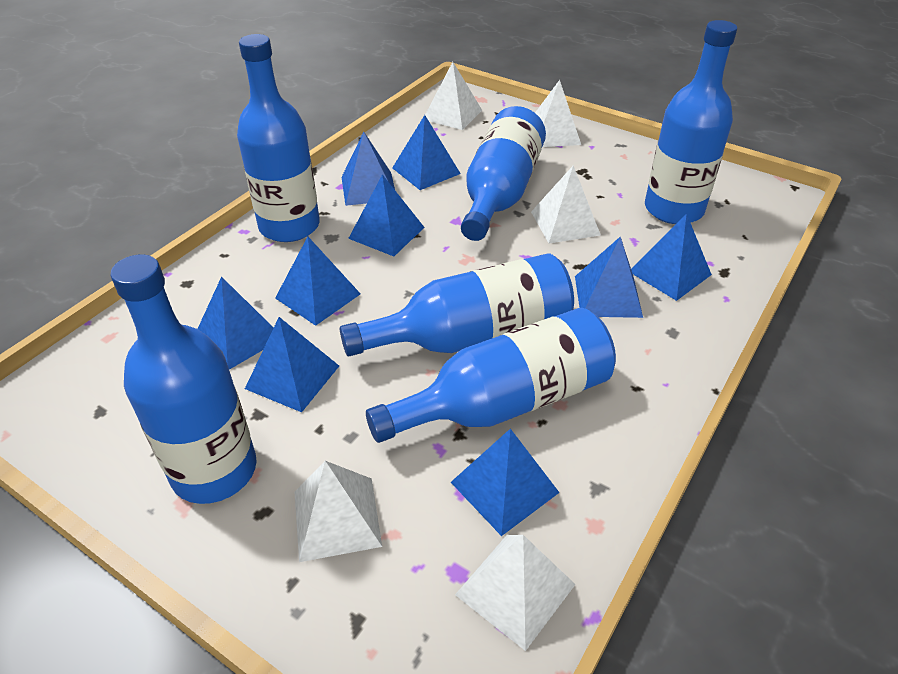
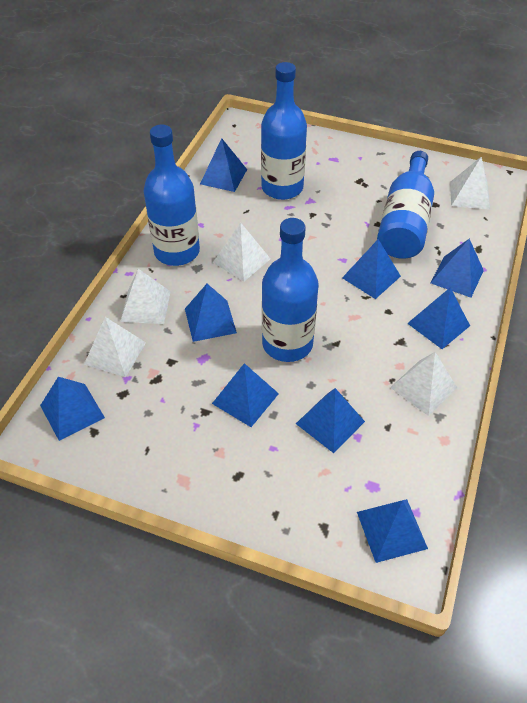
blue bottle: 6 -> 4

